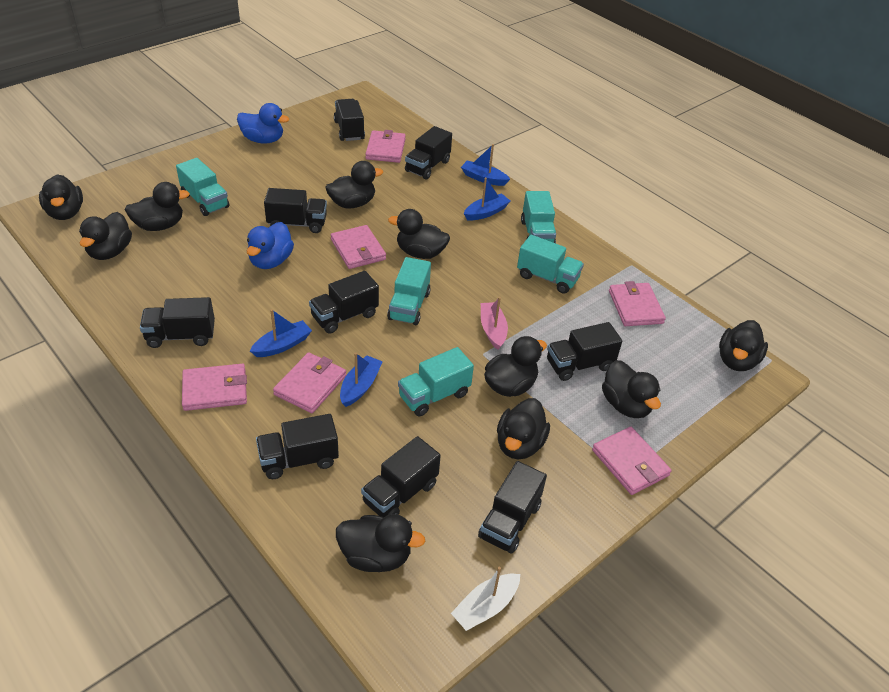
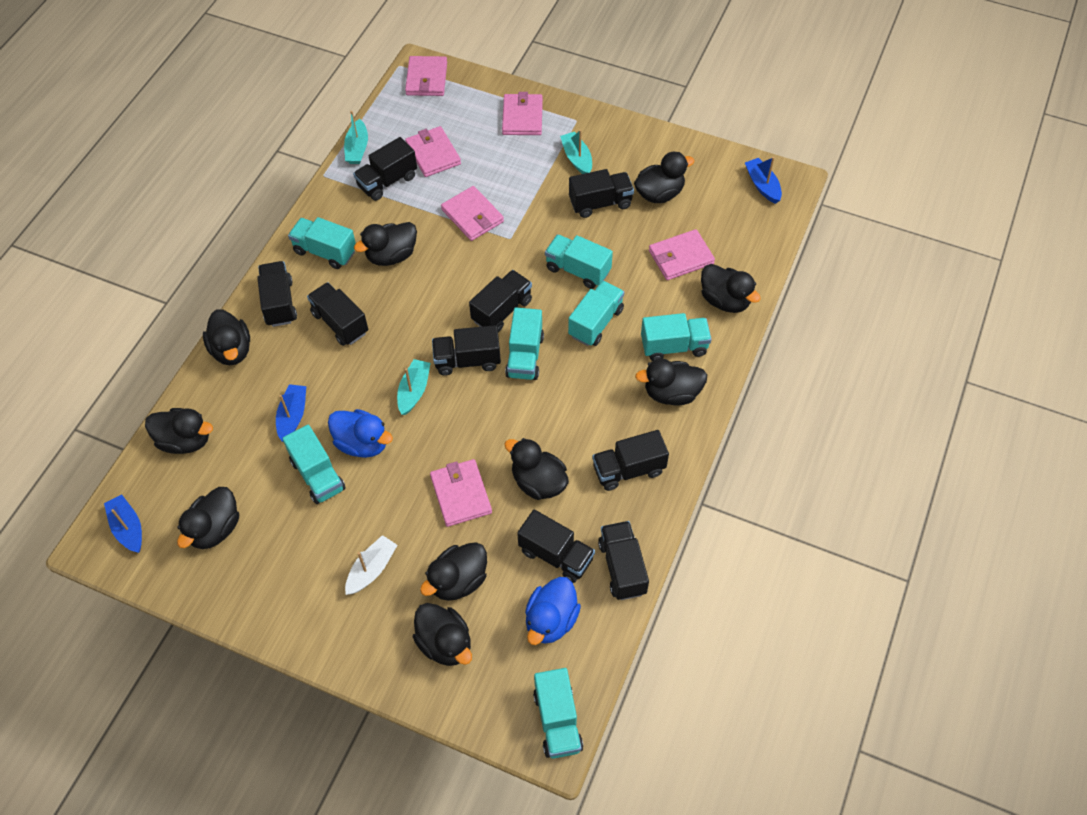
blue boat: 4 -> 3
pink boat: 1 -> 0
turquoise boat: 0 -> 3
turquoise truck: 5 -> 7

